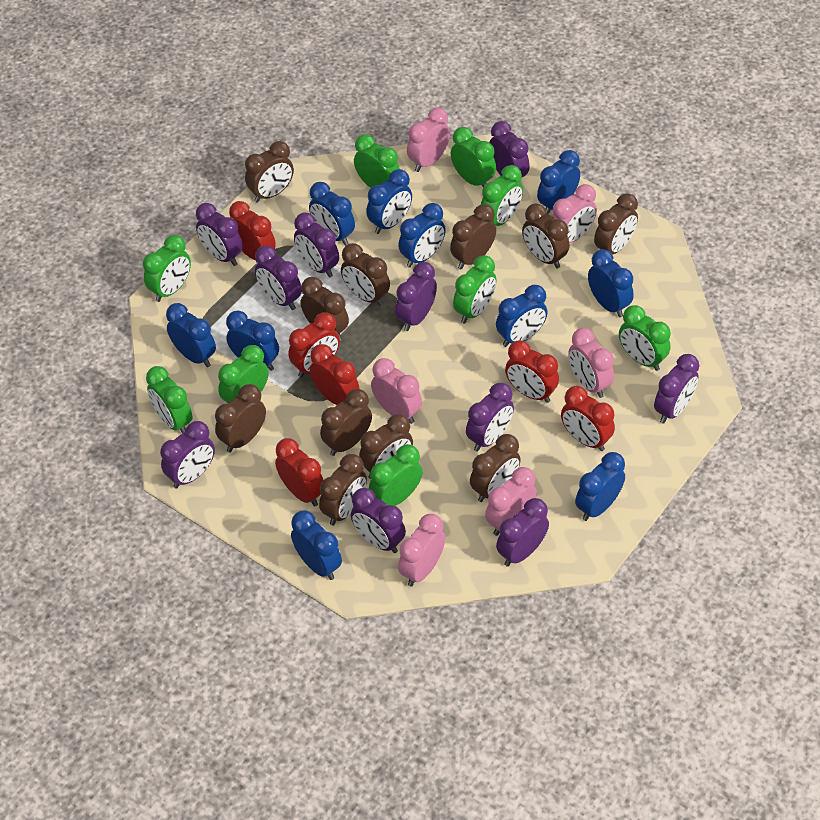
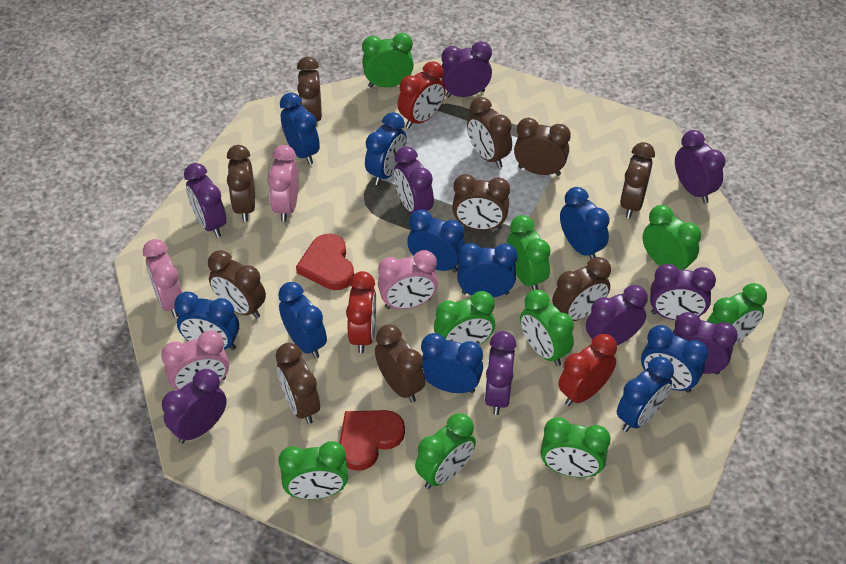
brown clock: 11 -> 10
pink clock: 6 -> 4
purple clock: 10 -> 9
red clock: 6 -> 3
red heart: 0 -> 2

